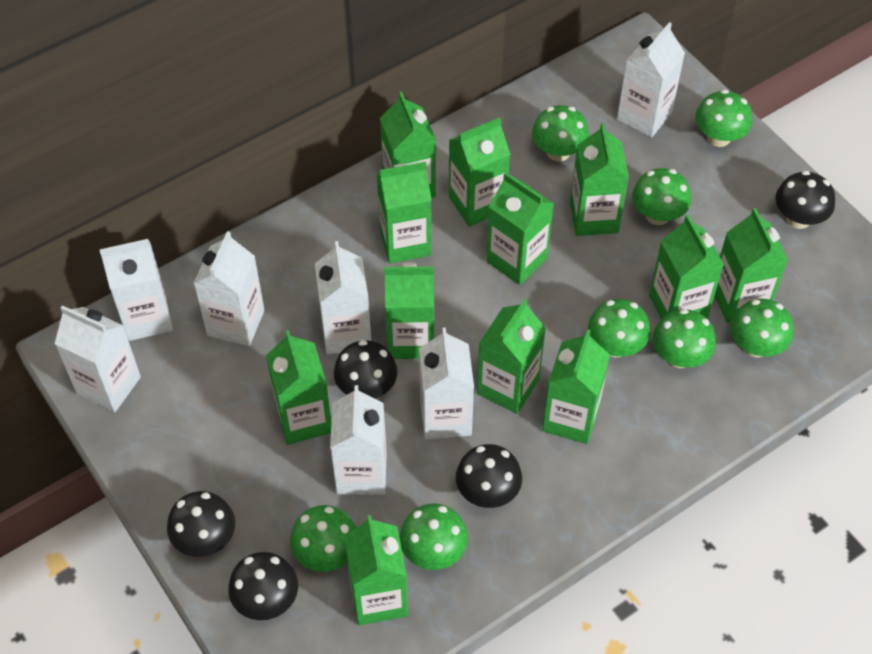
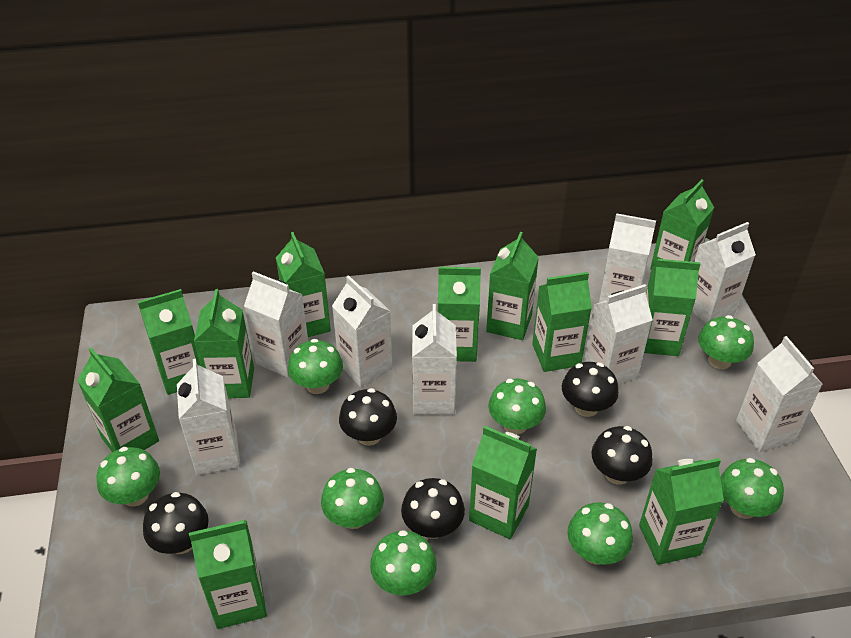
white carton: 7 -> 8

